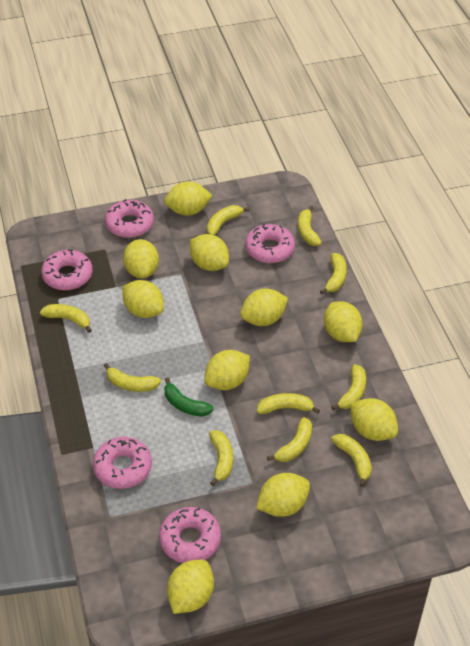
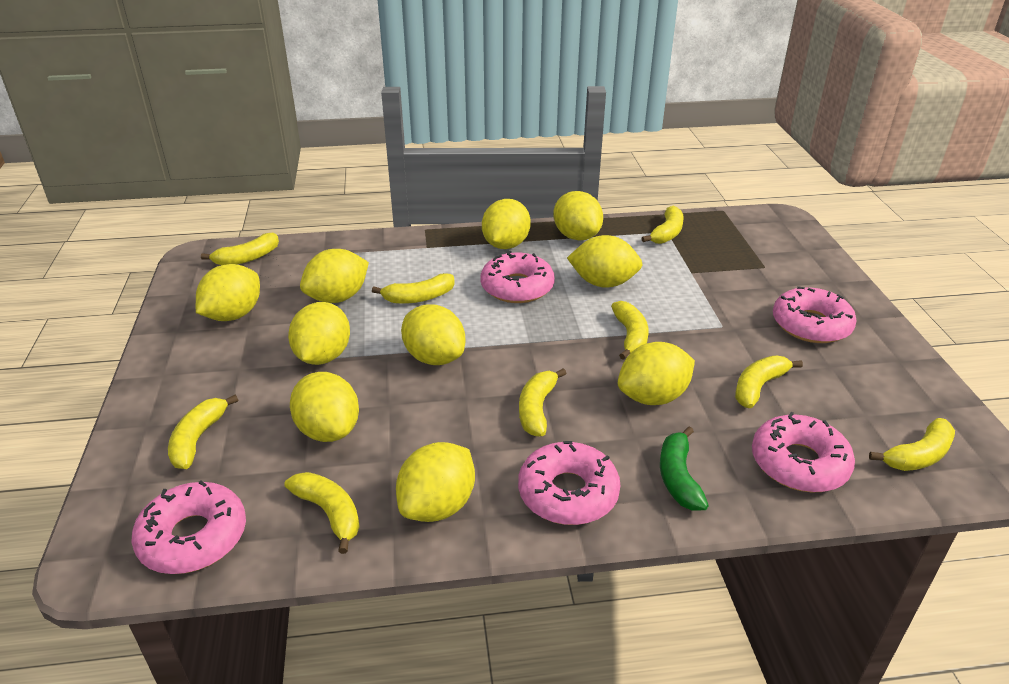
yellow banana: 10 -> 9

